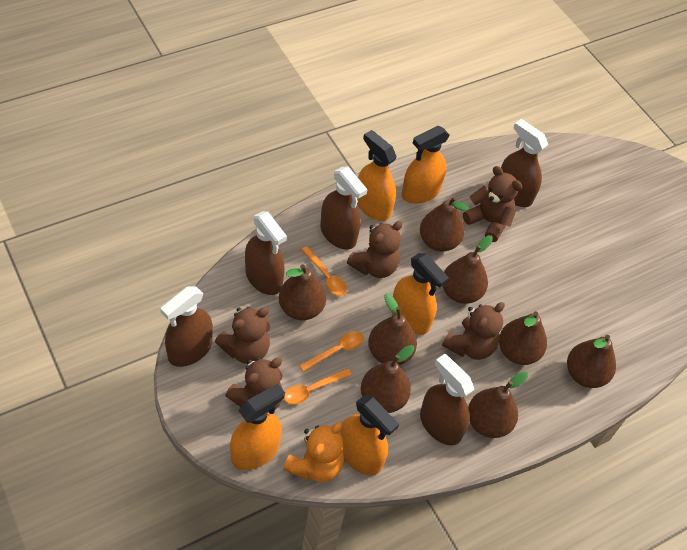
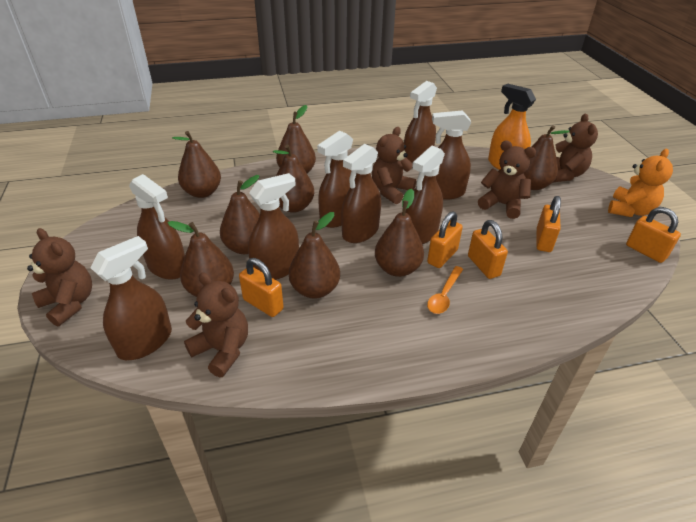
brown spray bottle: 5 -> 8
orange padlock: 0 -> 5
orange spoon: 3 -> 1
orange spray bottle: 5 -> 1

